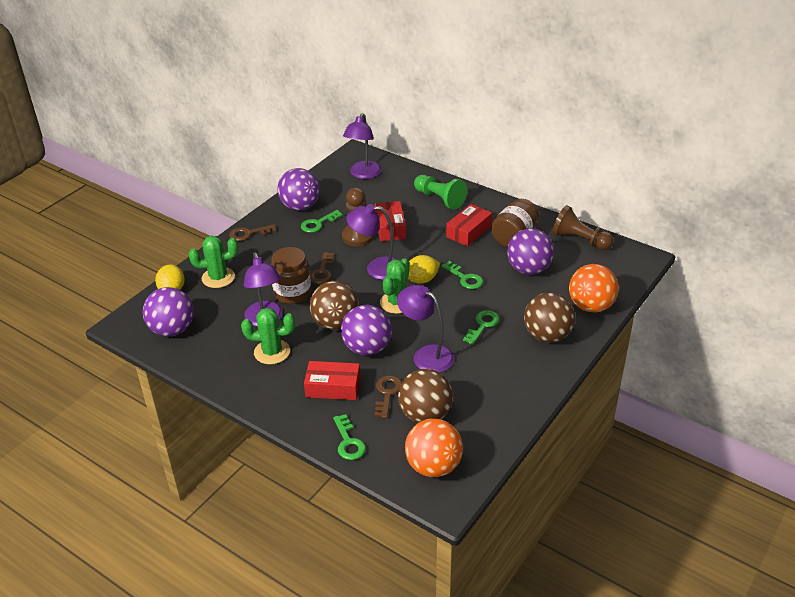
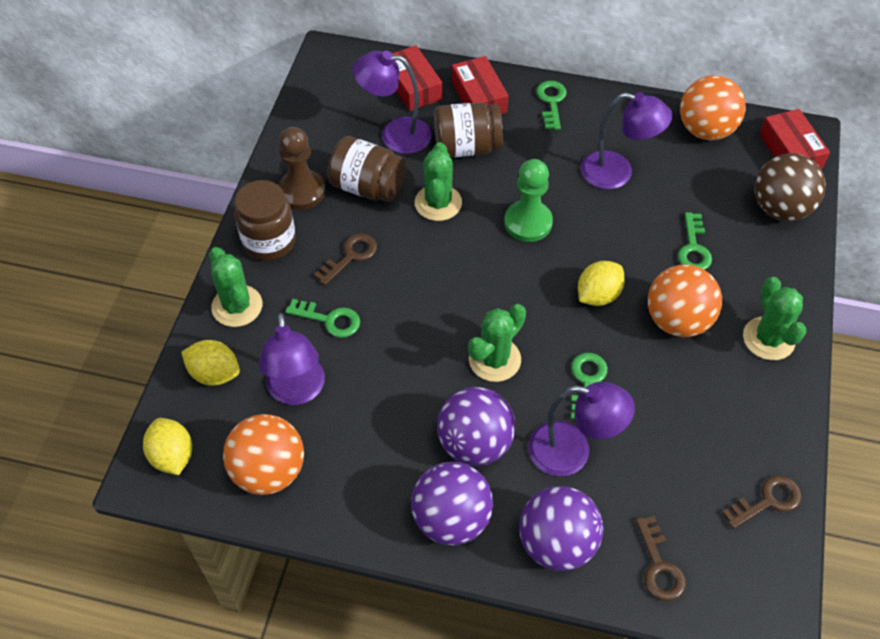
brown ball: 3 -> 1
brown jar: 2 -> 3
brown pawn: 2 -> 1
green cactus: 3 -> 4
orange ball: 2 -> 3
purple ball: 4 -> 3
yellow lemon: 2 -> 3

